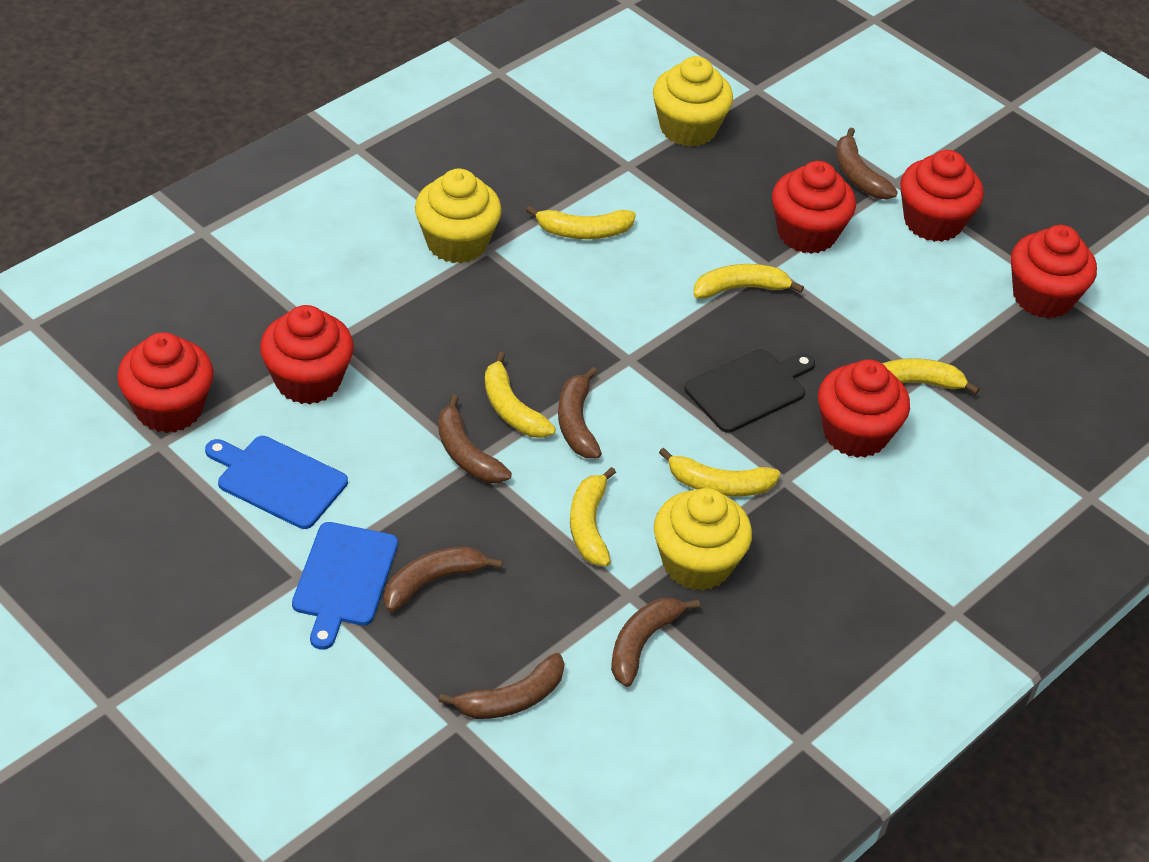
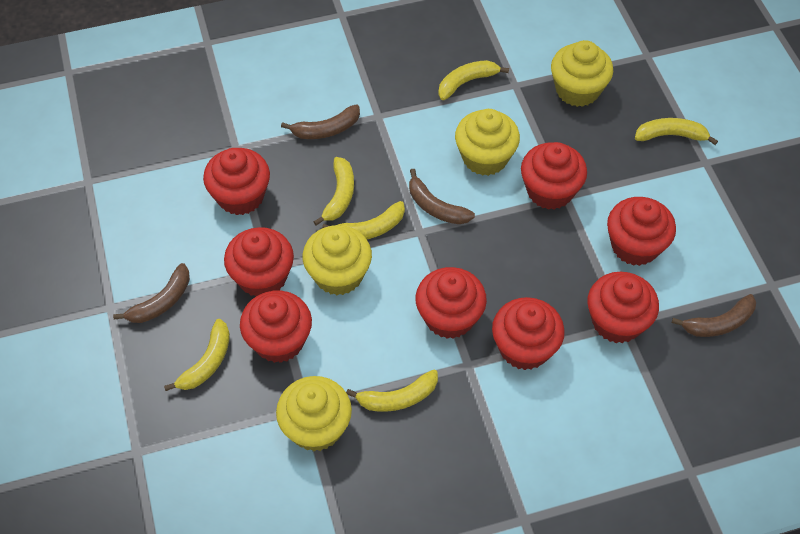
black cutting board: 1 -> 0
blue cutting board: 2 -> 0
brown banana: 6 -> 4
red cupcake: 6 -> 8
yellow cupcake: 3 -> 4

